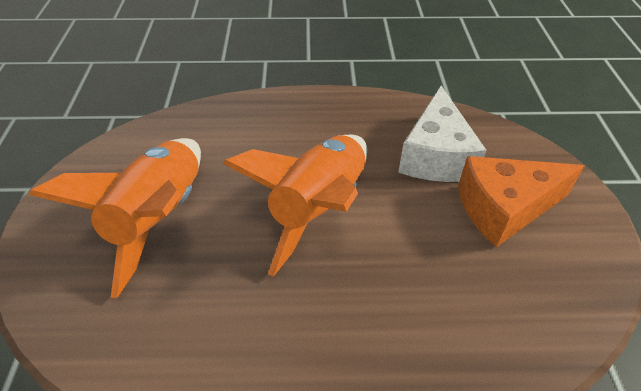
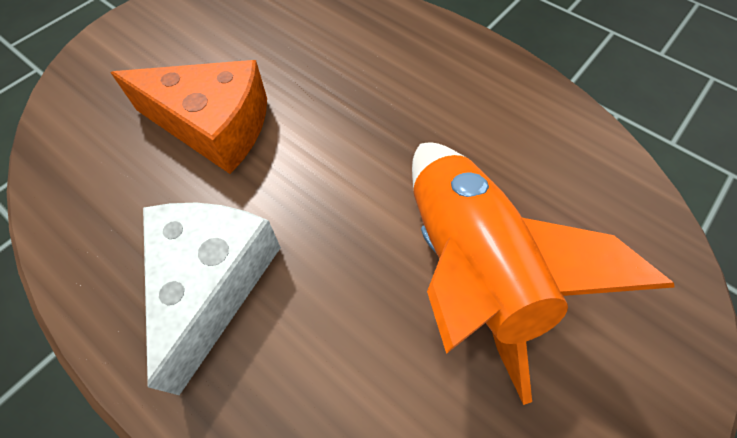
orange rocket: 2 -> 1

